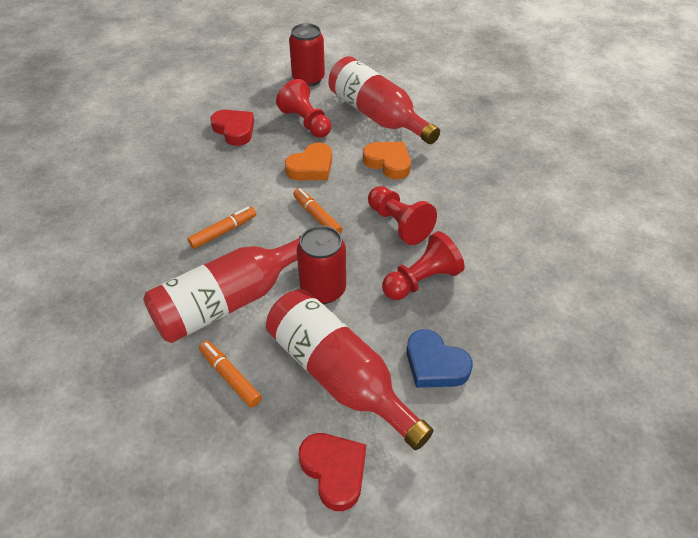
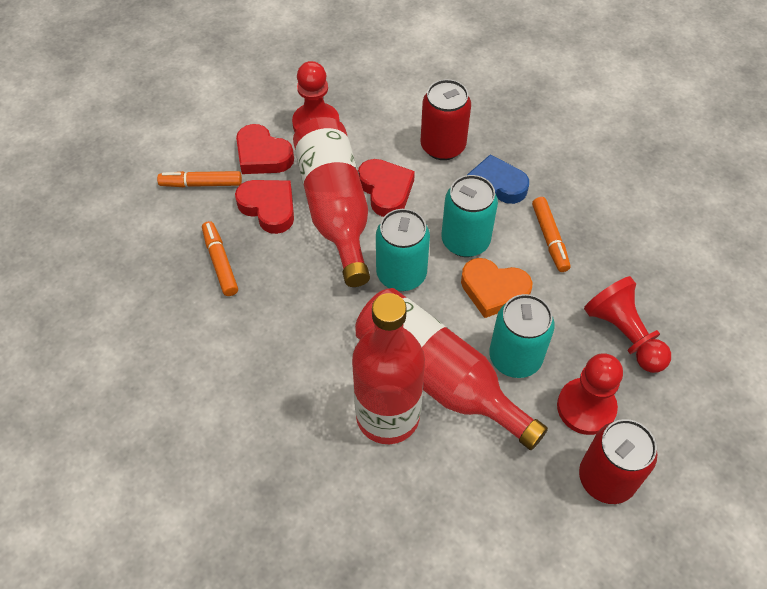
orange heart: 2 -> 1
red heart: 2 -> 3
turquoise can: 0 -> 3

